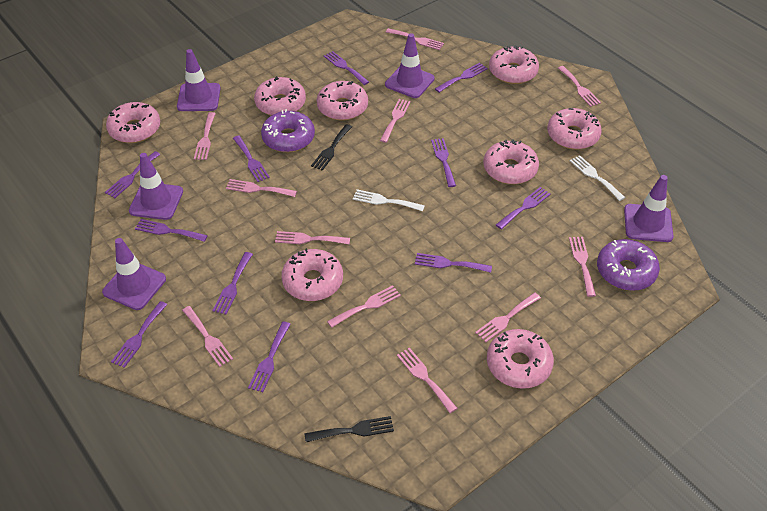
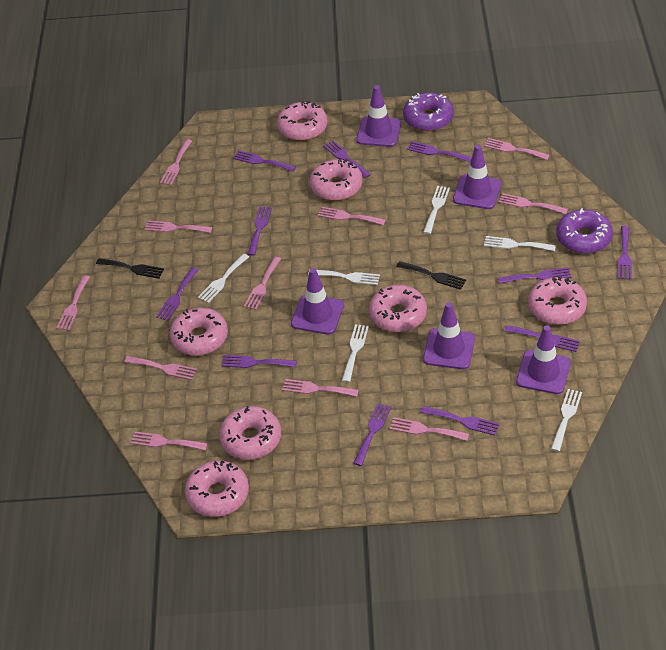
pink donut: 8 -> 7
white fork: 2 -> 6

